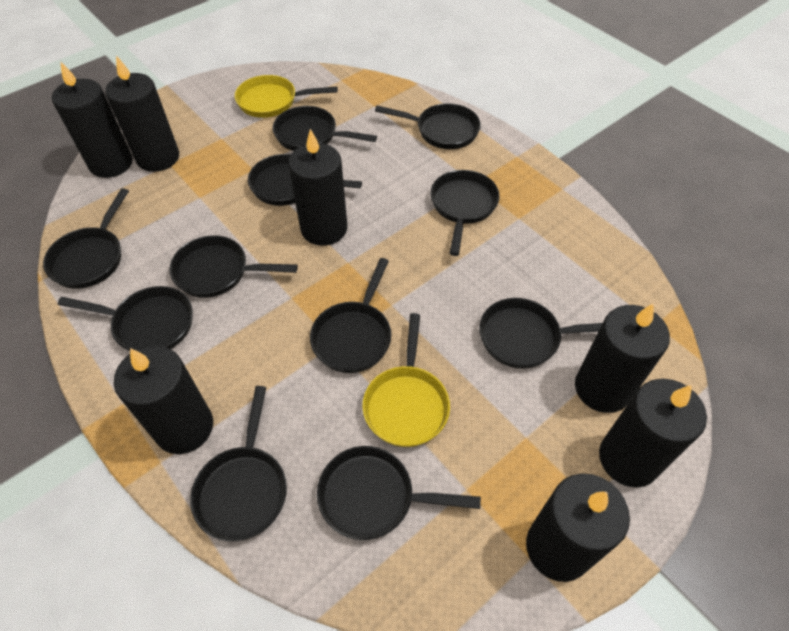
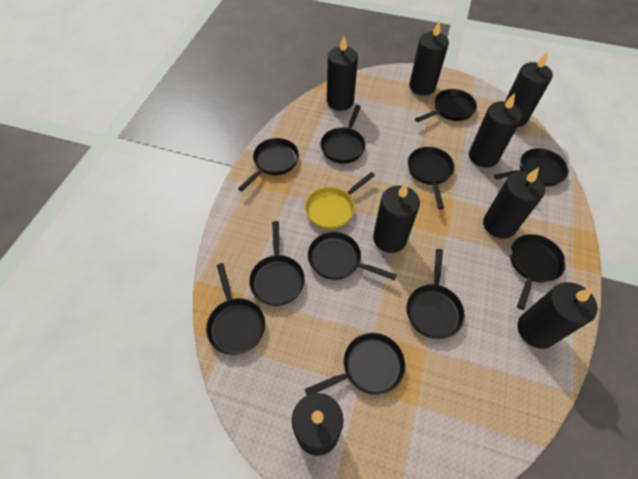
black candle: 7 -> 8
yellow pan: 2 -> 1

